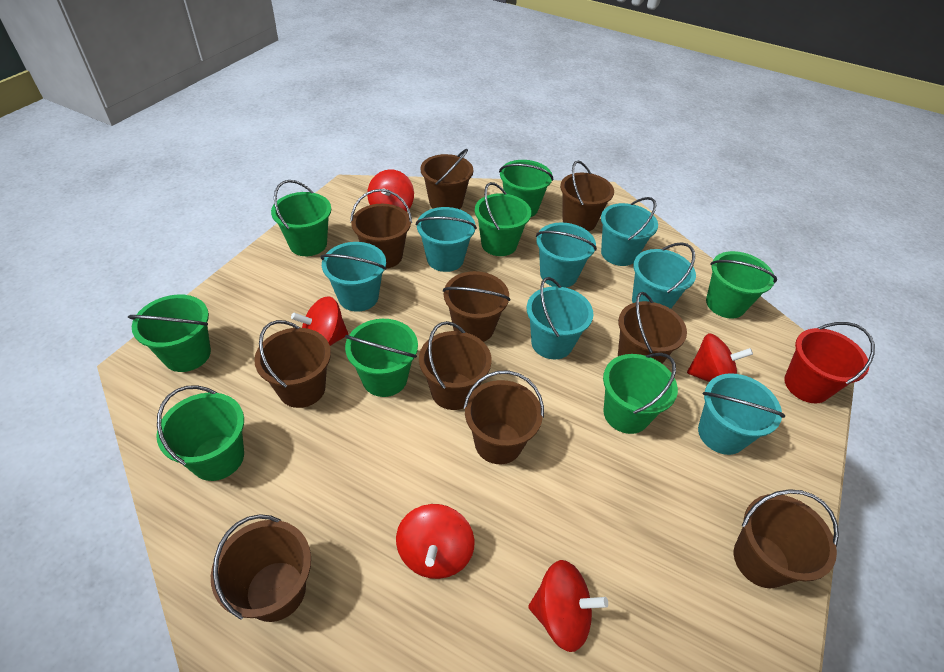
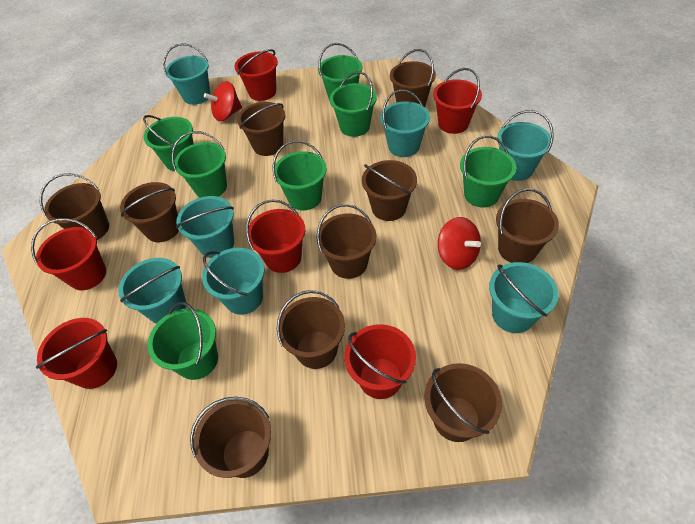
green bucket: 8 -> 7
red bucket: 1 -> 6
red spinning top: 5 -> 2

